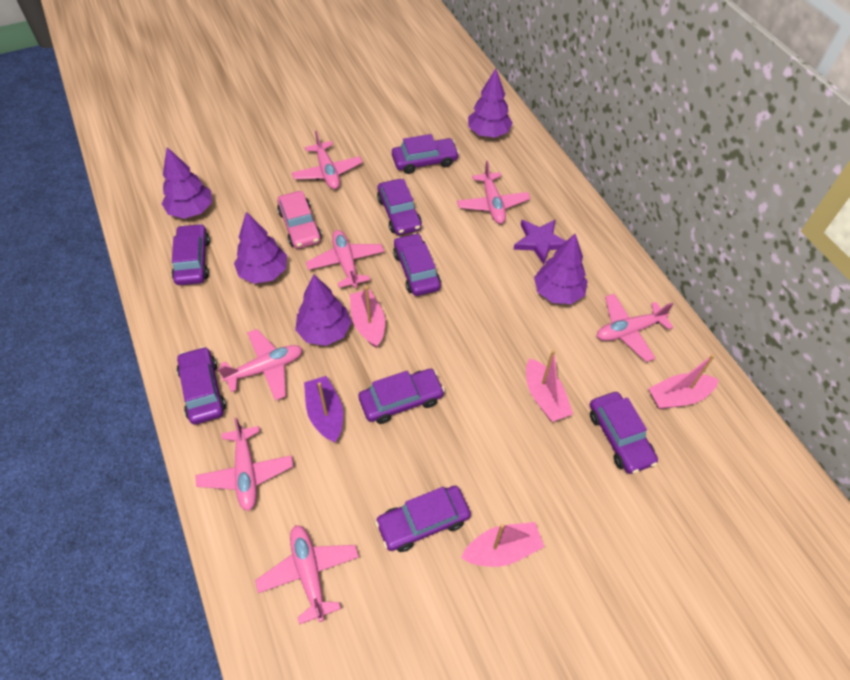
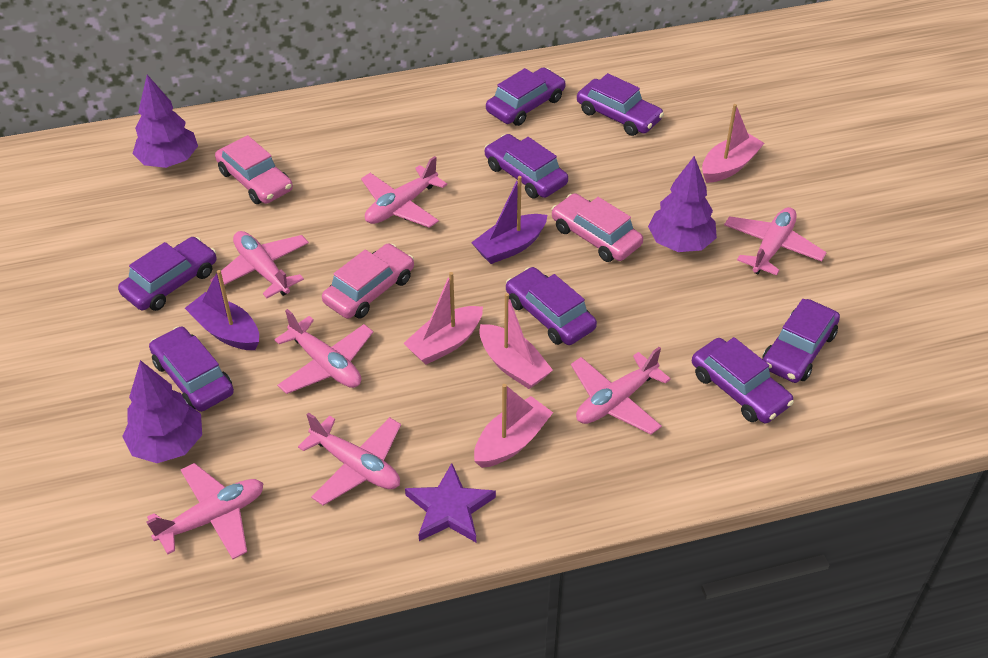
pink car: 1 -> 3
purple boat: 1 -> 2
purple tree: 5 -> 3

